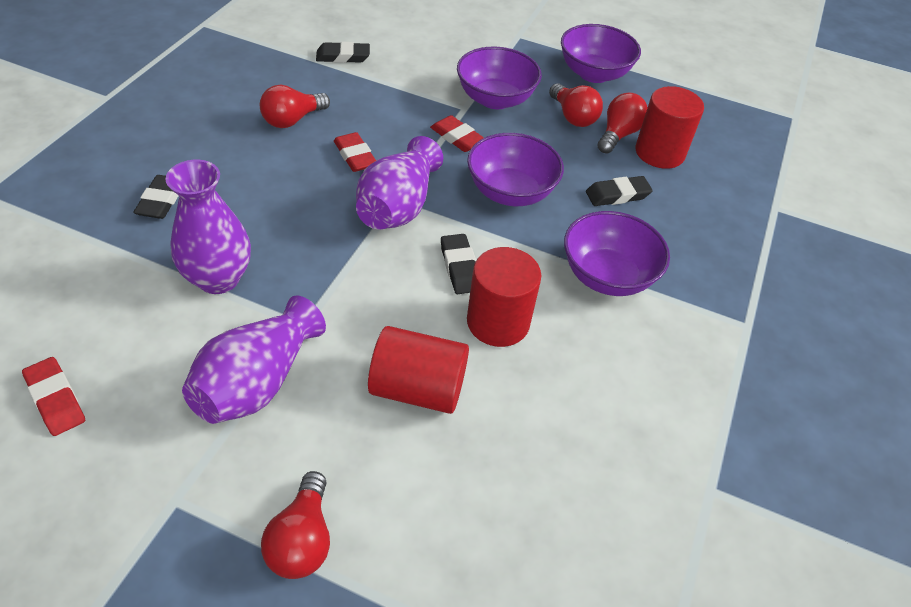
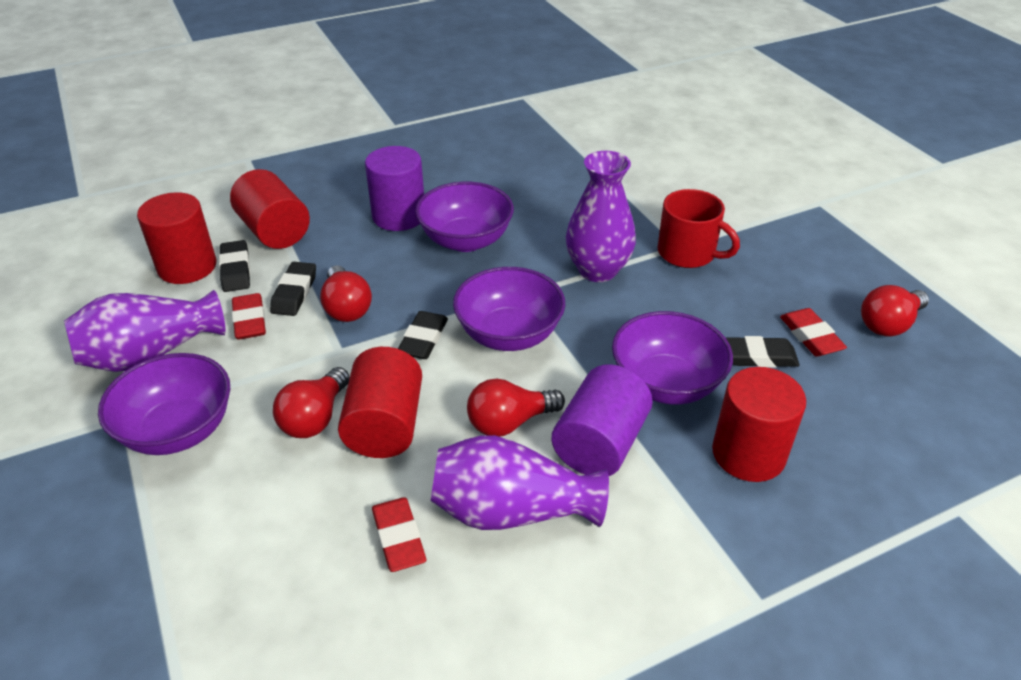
purple cylinder: 0 -> 2
red cylinder: 3 -> 4
red mug: 0 -> 1

